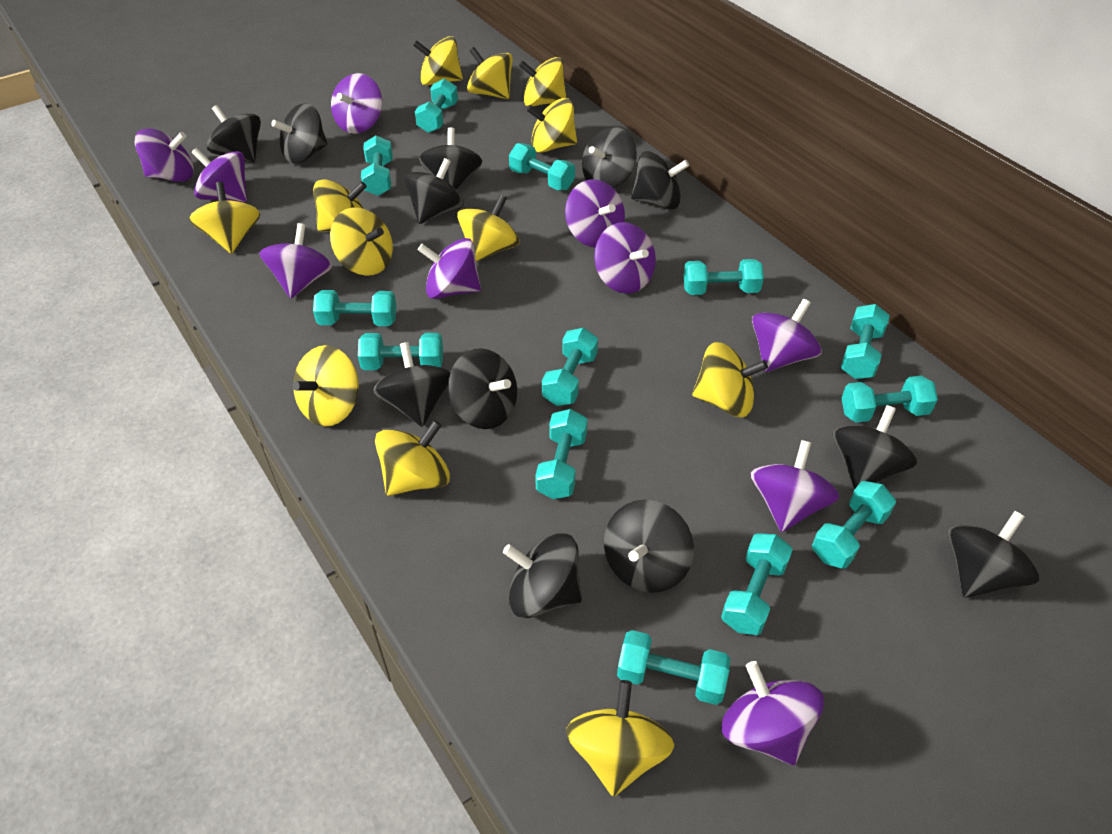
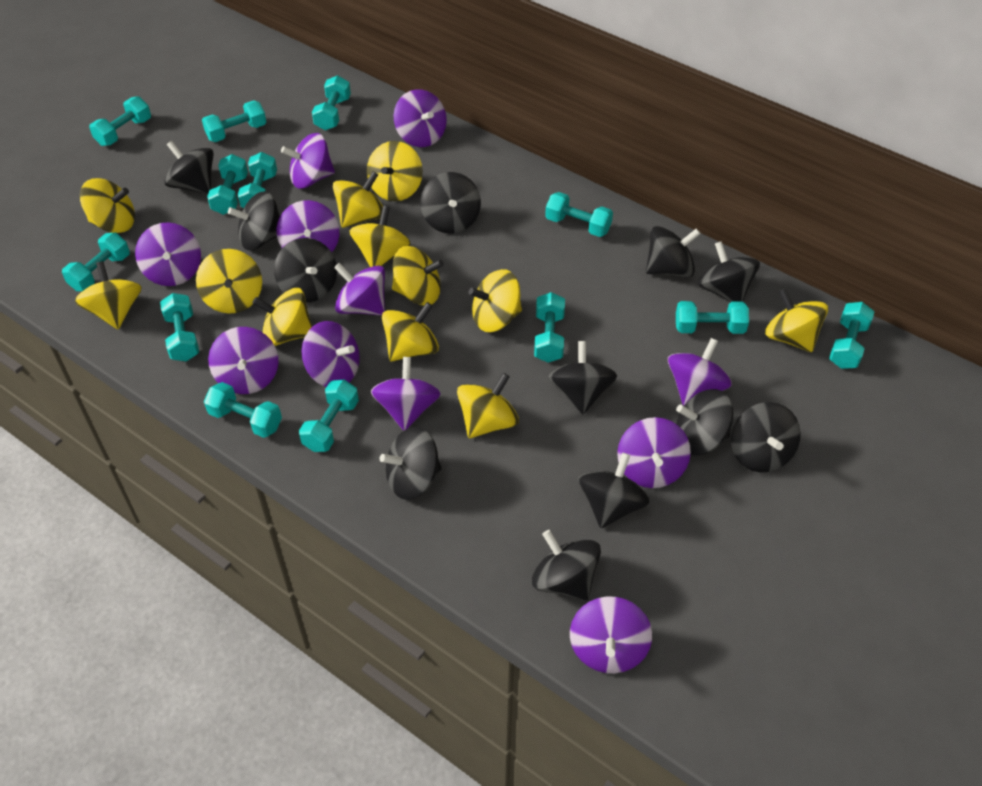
purple spinning top: 10 -> 11

